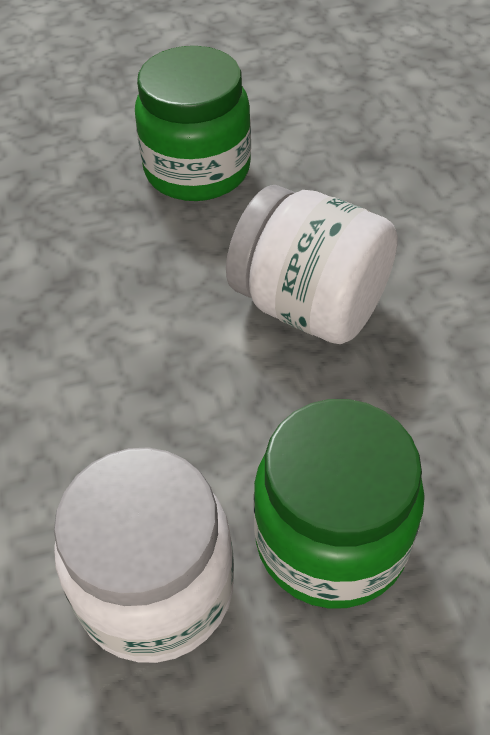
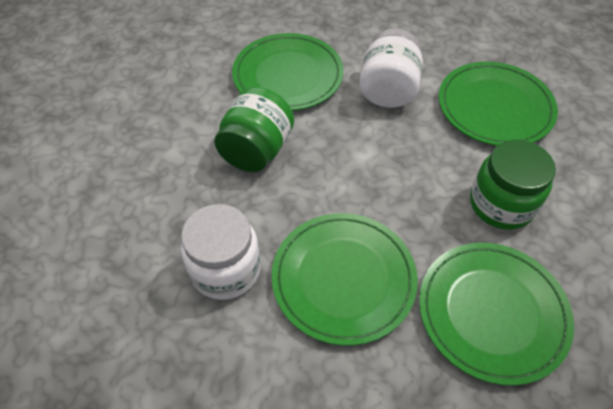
green plate: 0 -> 4

